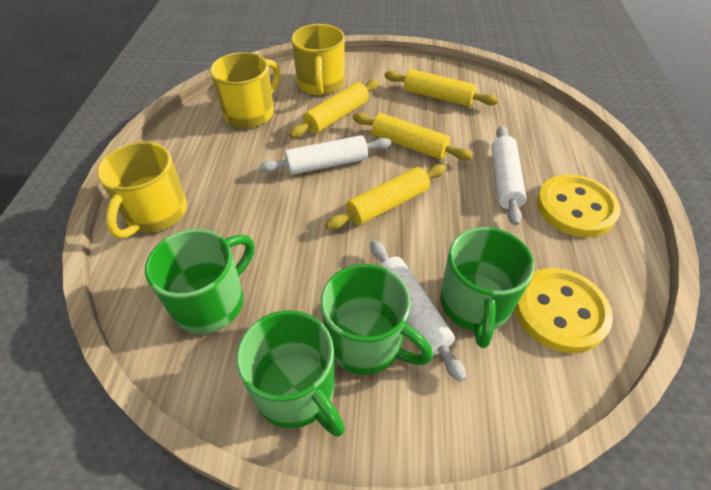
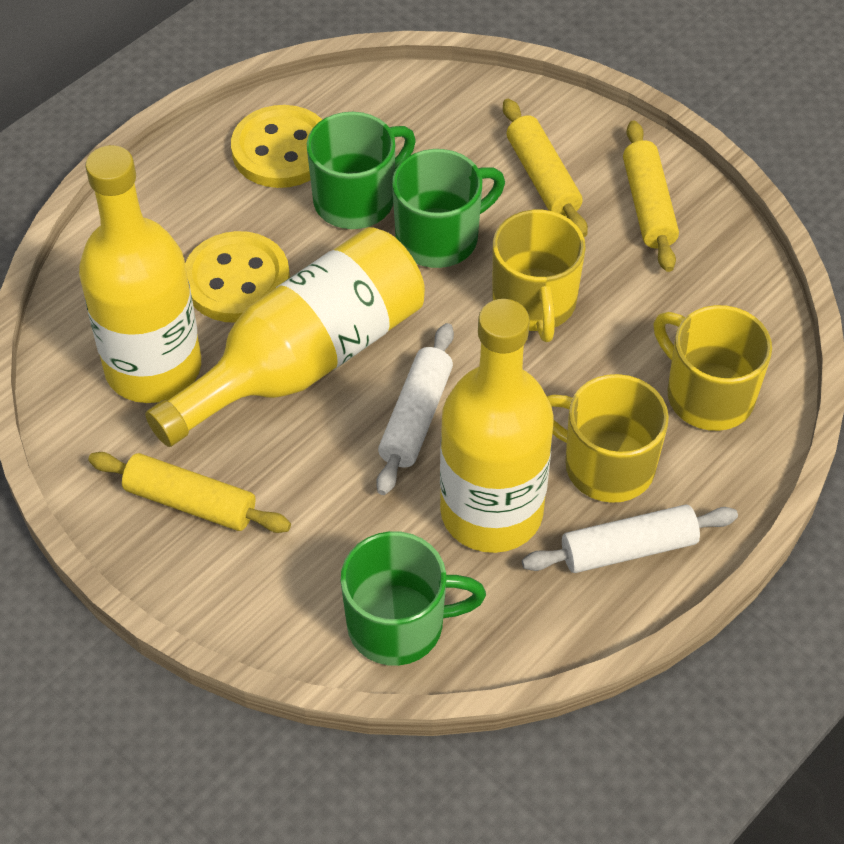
green mug: 4 -> 3
white rolling pin: 3 -> 2
yellow bottle: 0 -> 3
yellow rolling pin: 4 -> 3

